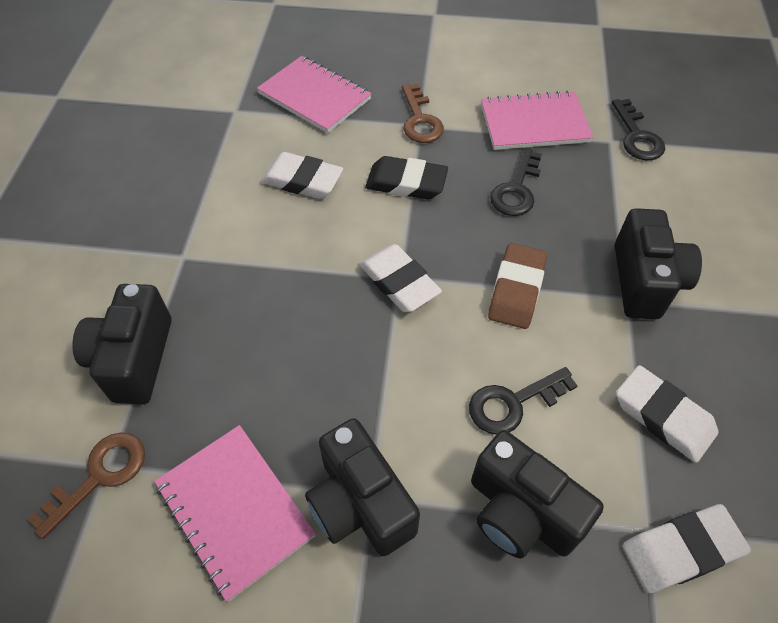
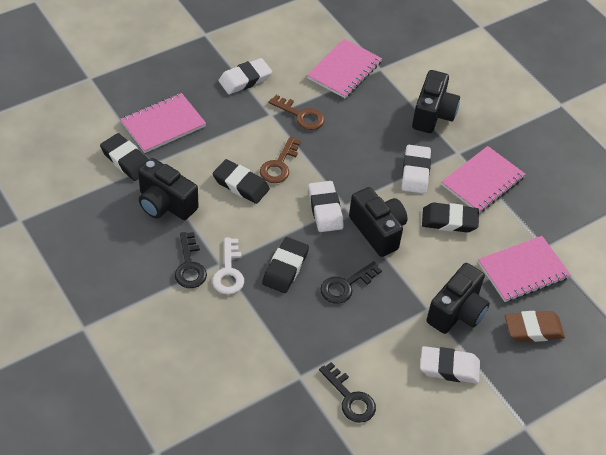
black eraser: 1 -> 4
pink notebook: 3 -> 4
white key: 0 -> 1

